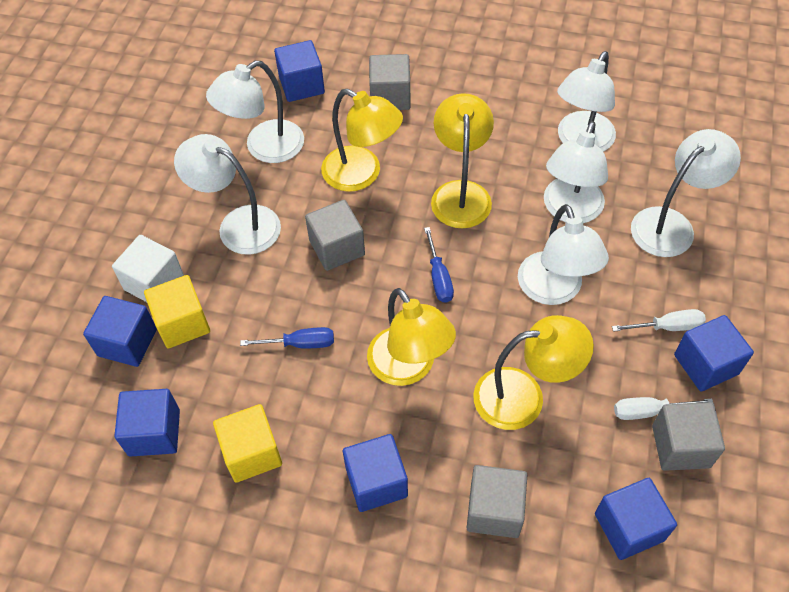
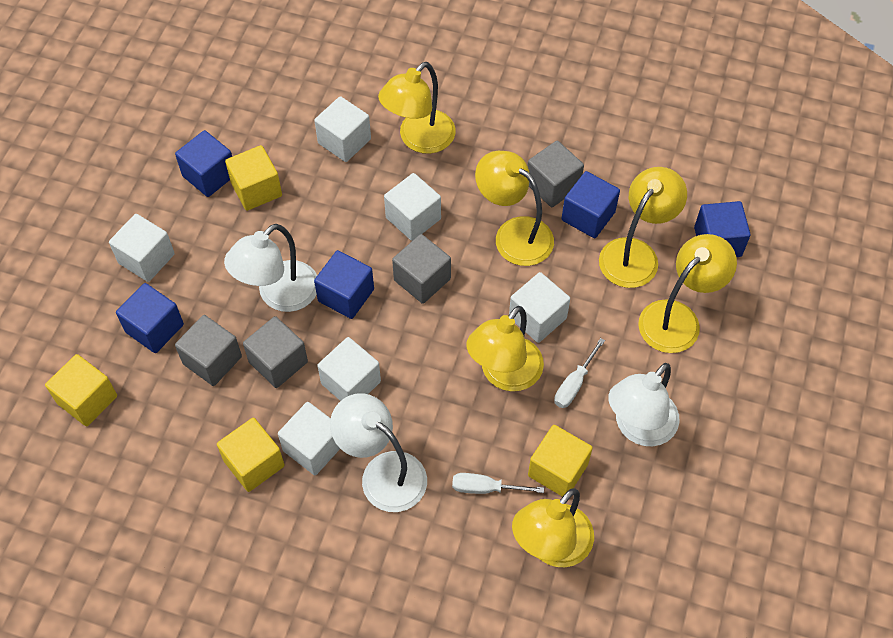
blue cube: 6 -> 5
blue screwdriver: 2 -> 0
white cube: 1 -> 6
white lamp: 6 -> 3
yellow cube: 2 -> 4
yellow lamp: 4 -> 6

